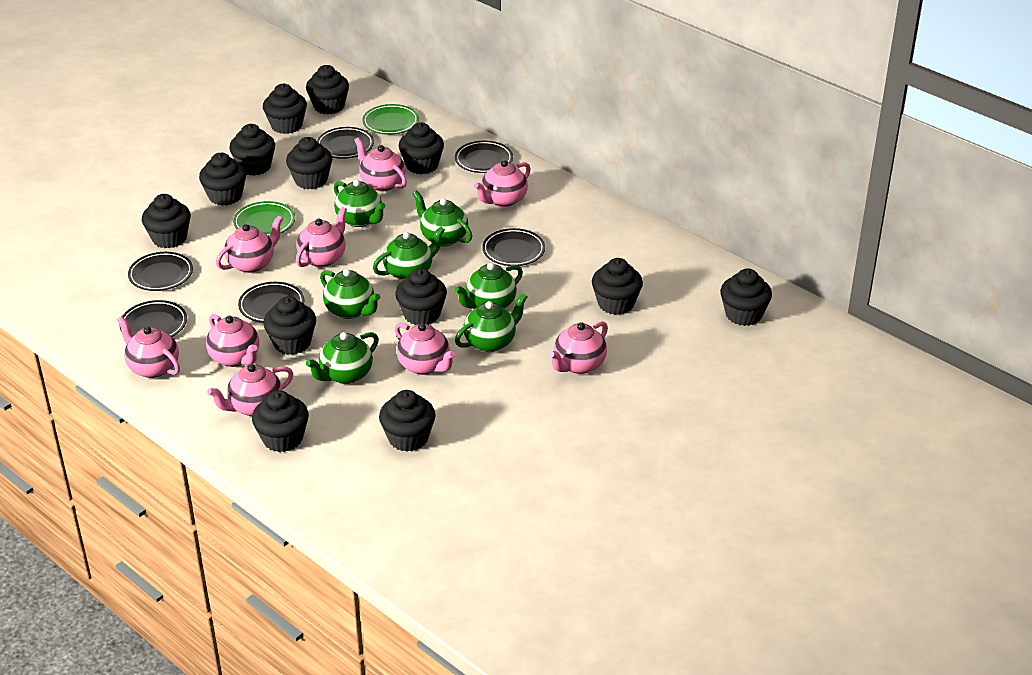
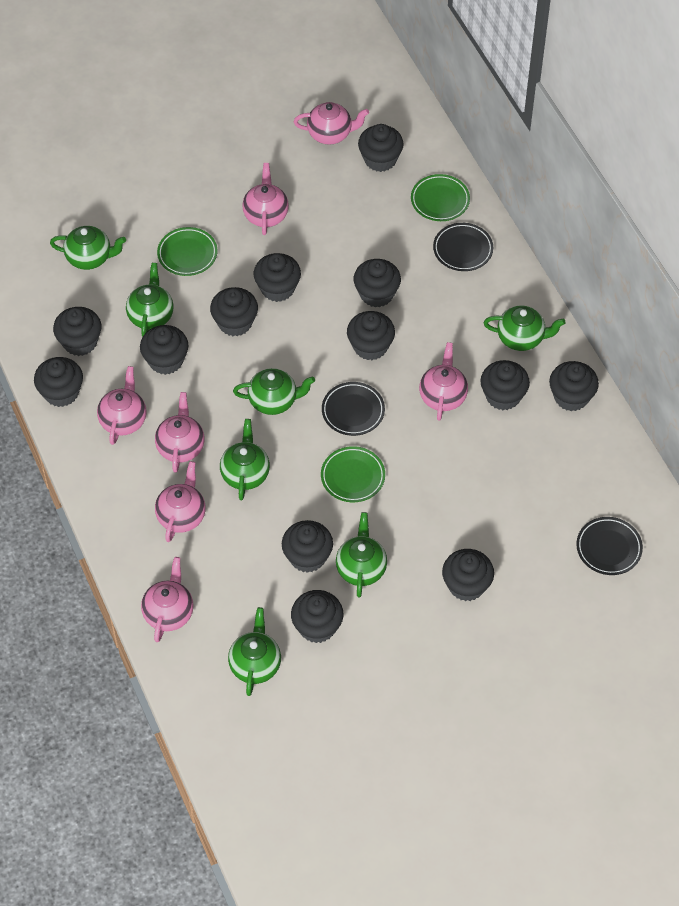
black plate: 6 -> 3
green plate: 2 -> 3
pink teapot: 9 -> 7

